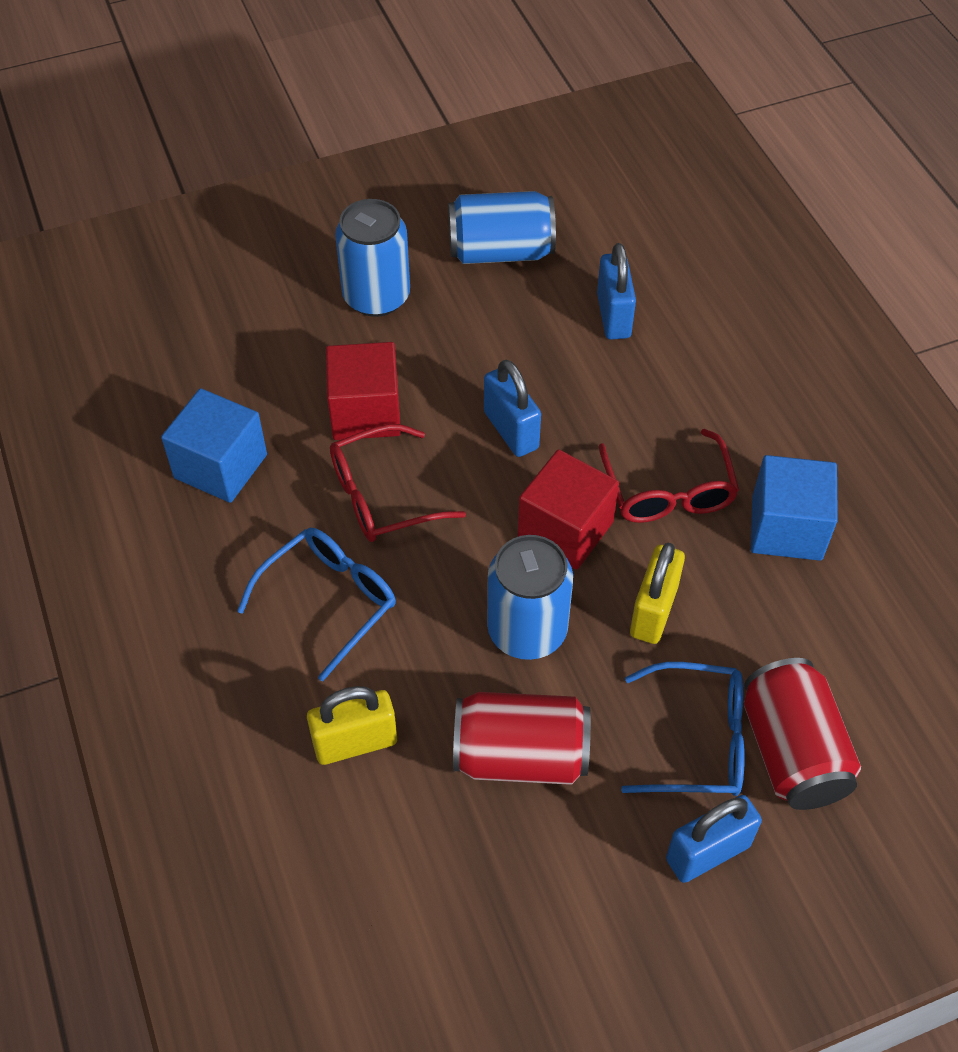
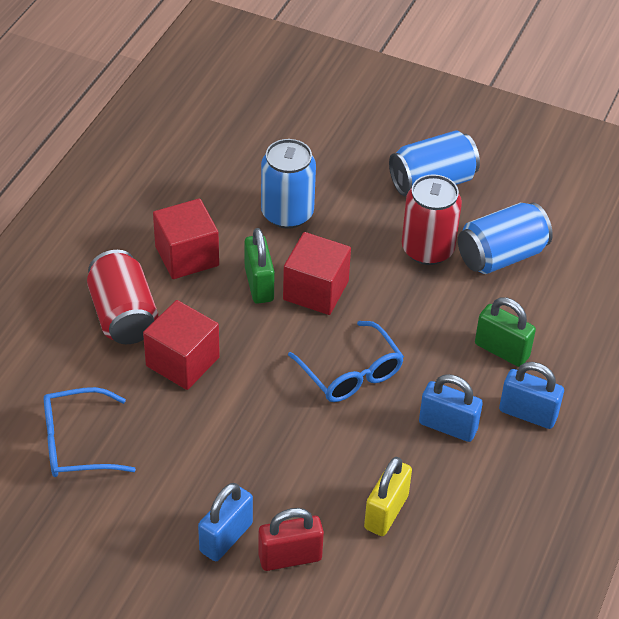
blue cube: 2 -> 0
green padlock: 0 -> 2
red cube: 2 -> 3
red glasses: 2 -> 0
red padlock: 0 -> 1
yellow padlock: 2 -> 1

